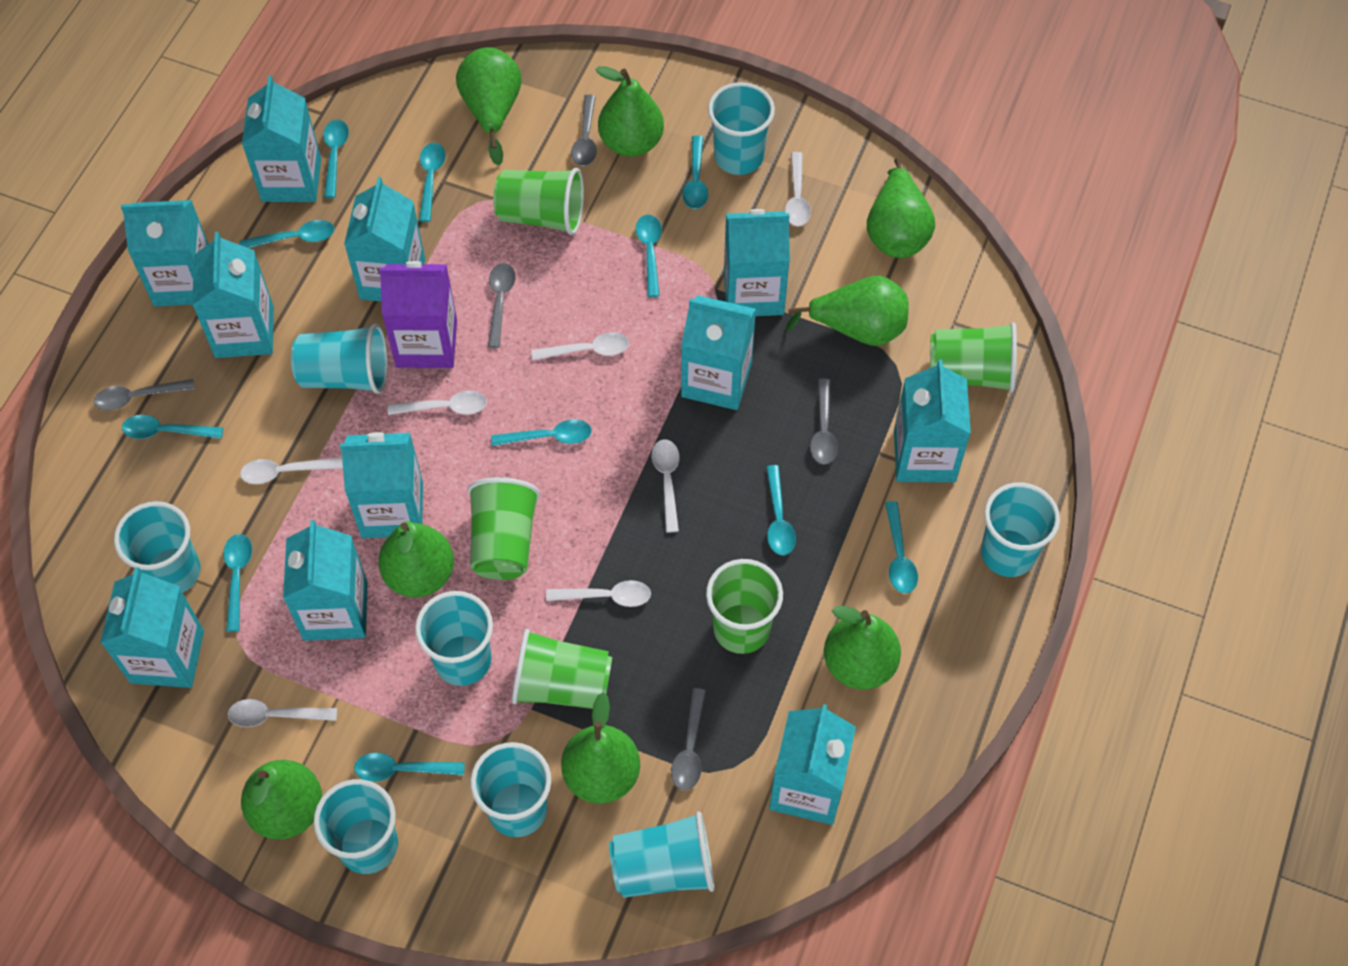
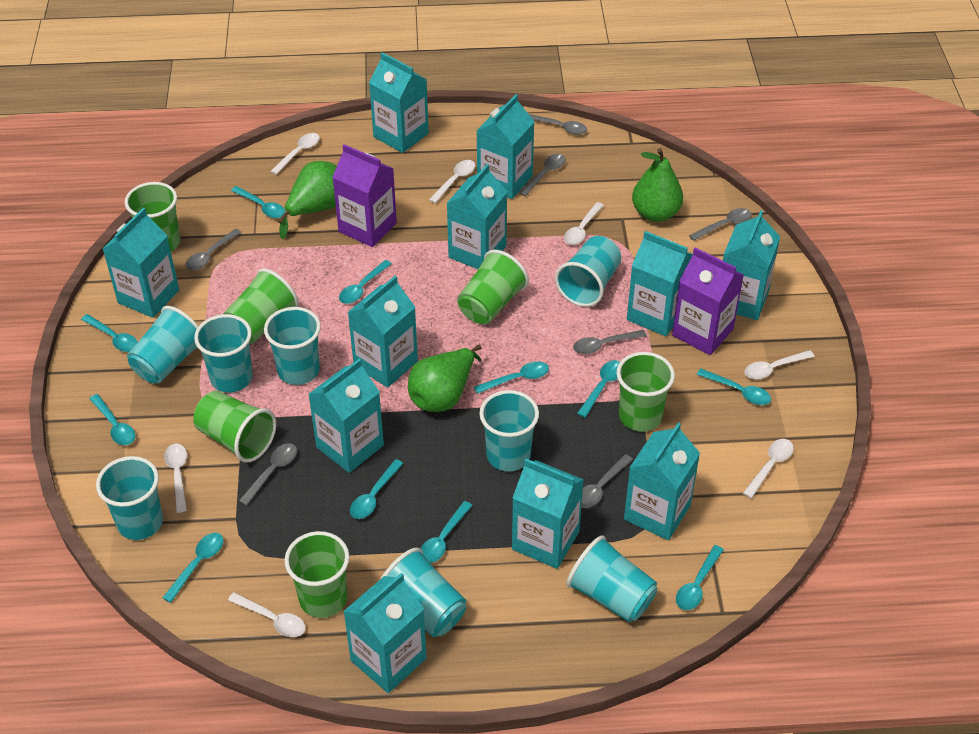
green cup: 5 -> 6
green pear: 8 -> 3
grey spoon: 5 -> 7
purple carton: 1 -> 2

